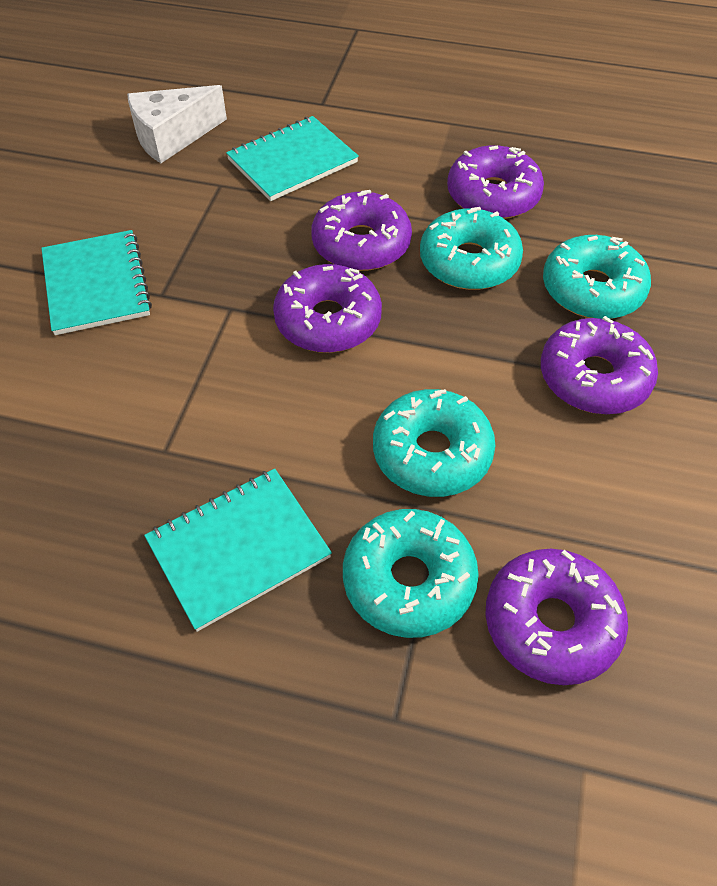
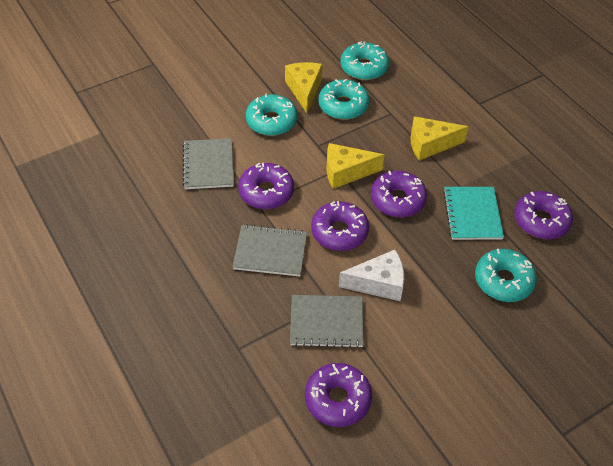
grey notebook: 0 -> 3
turquoise notebook: 3 -> 1
yellow cheese: 0 -> 3

